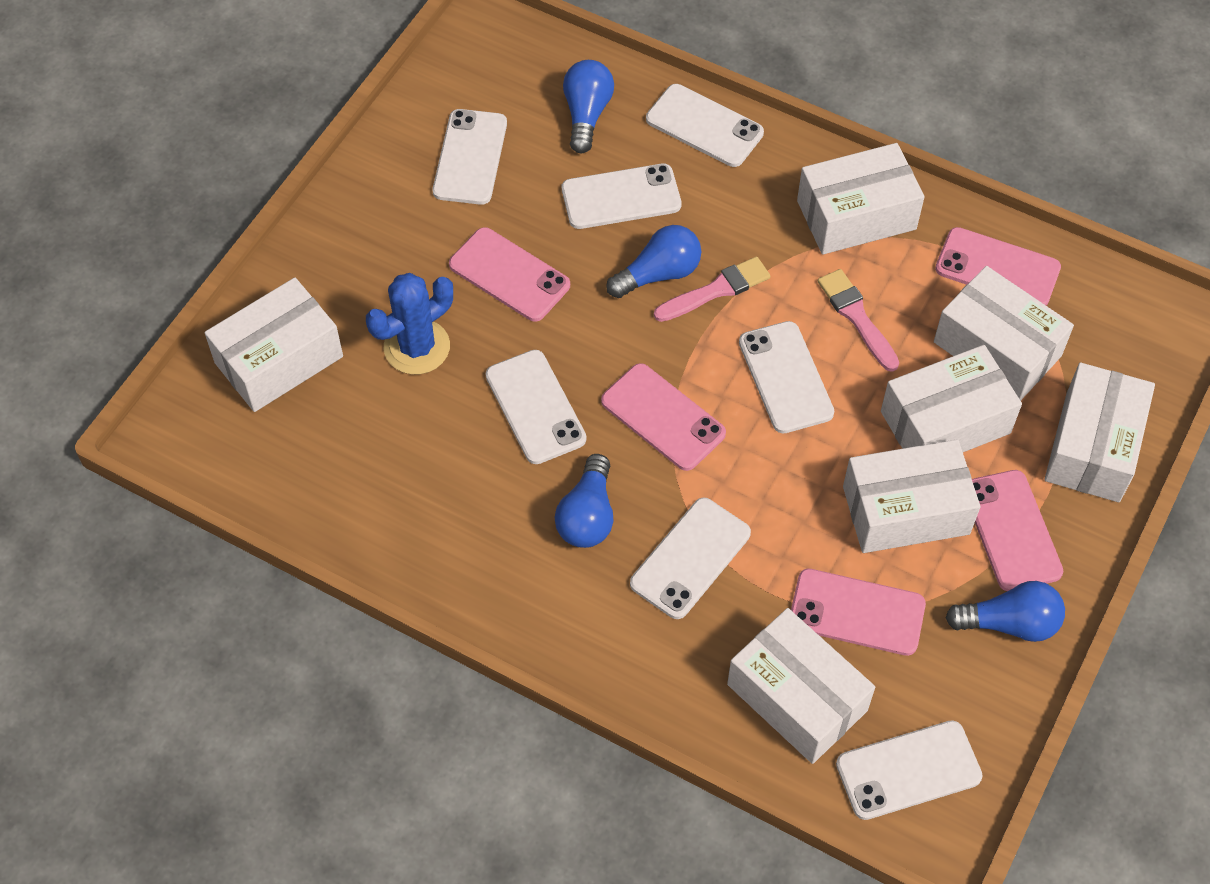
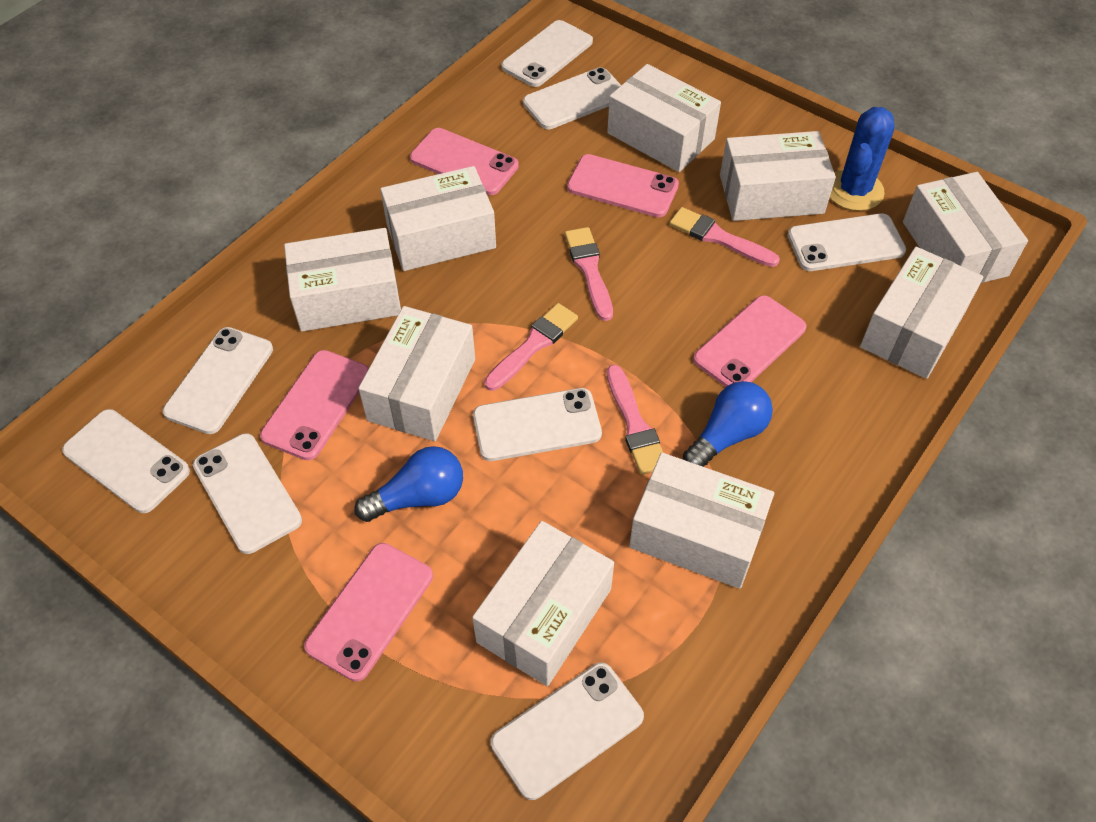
blue light bulb: 4 -> 2
pink brush: 2 -> 4
white box: 7 -> 9
white phone: 7 -> 8

